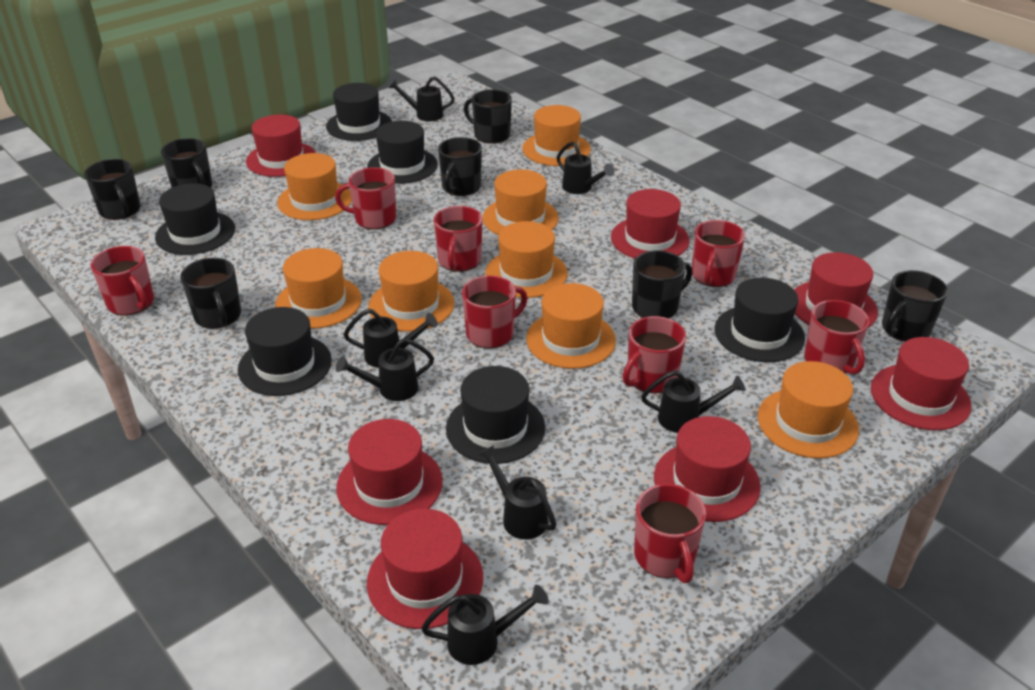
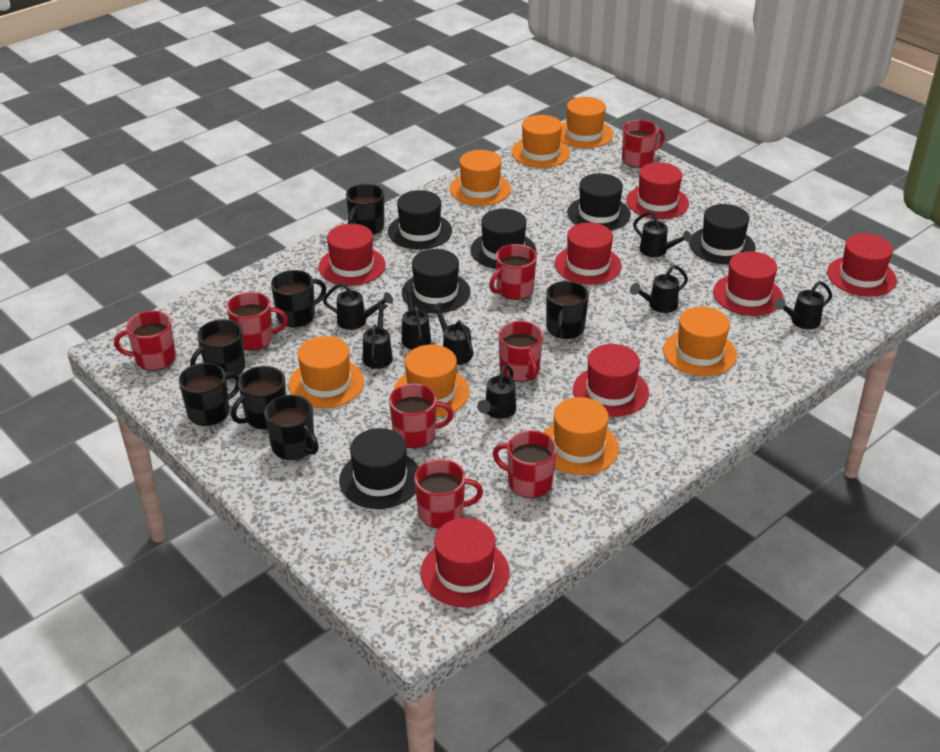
black watering can: 7 -> 8
orange hat: 8 -> 7

